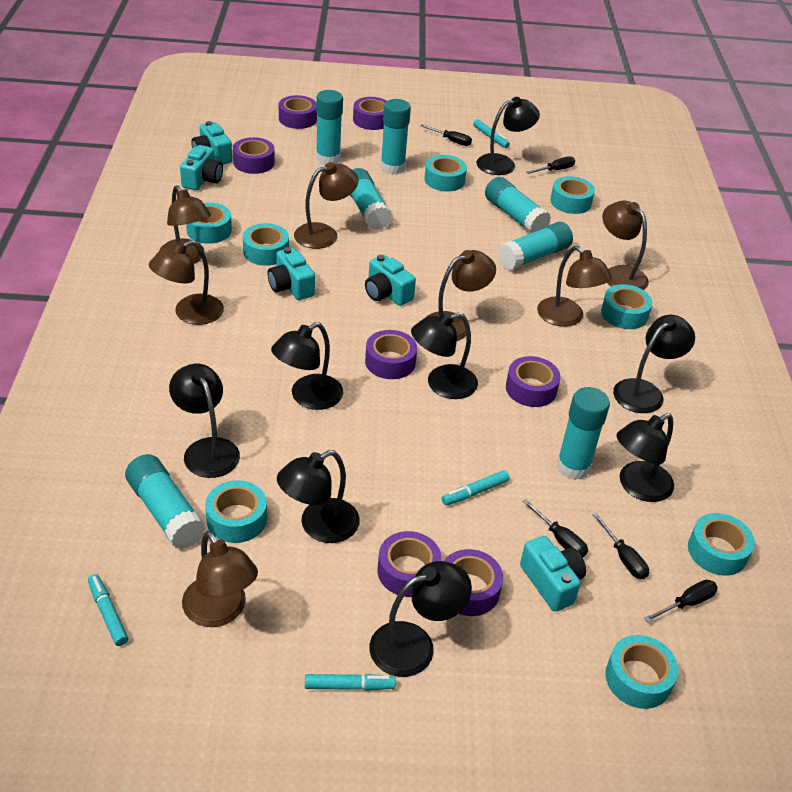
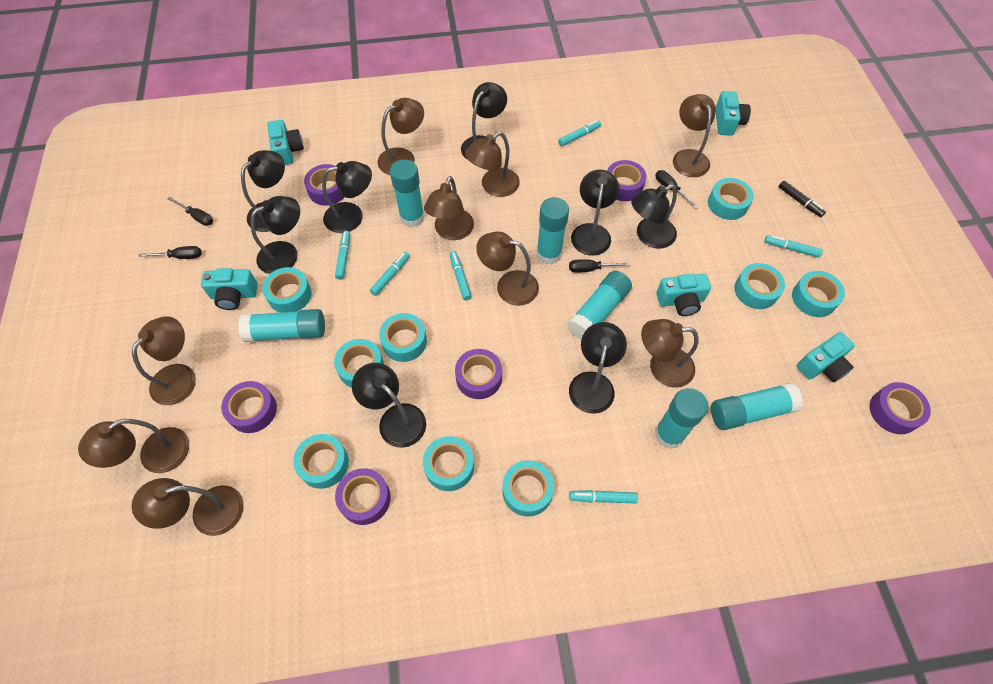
black marker: 0 -> 1
black screwdriver: 5 -> 4
brown lamp: 7 -> 9
purple tape: 7 -> 6
turquoise glue stick: 7 -> 6
turquoise marker: 4 -> 6
turquoise tape: 8 -> 9

